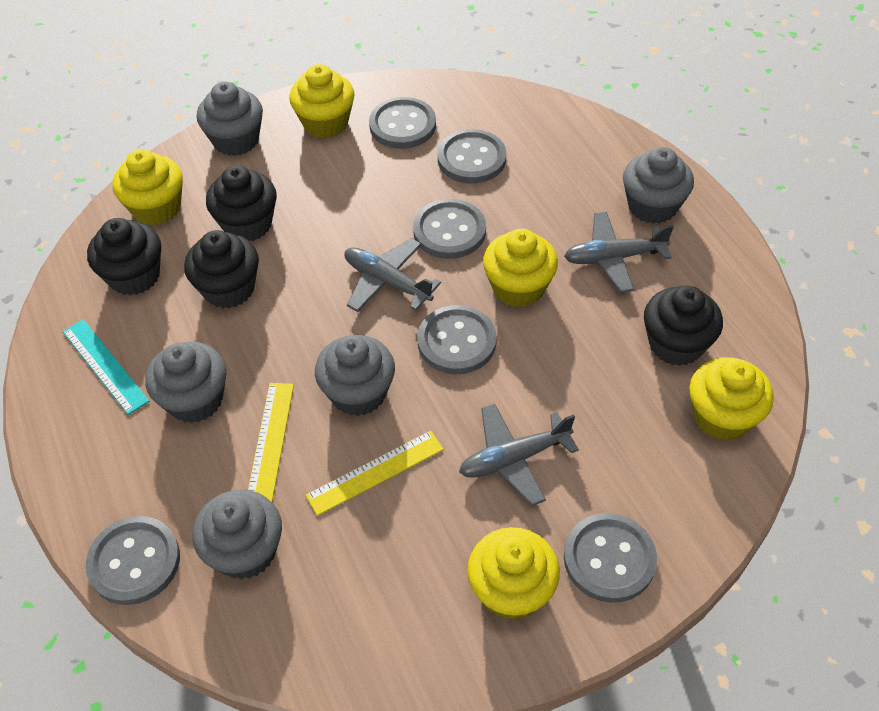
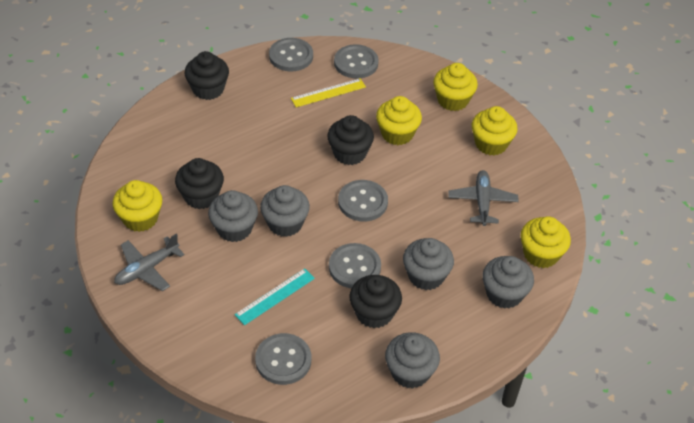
grey button: 6 -> 5
grey plane: 3 -> 2
yellow ruler: 2 -> 1

